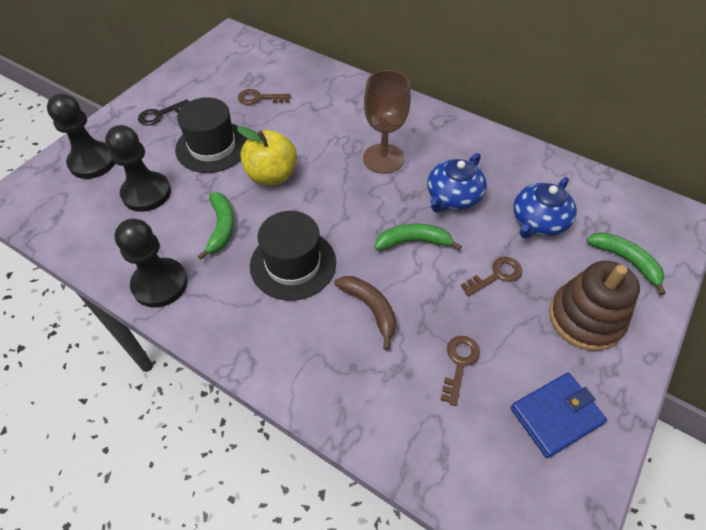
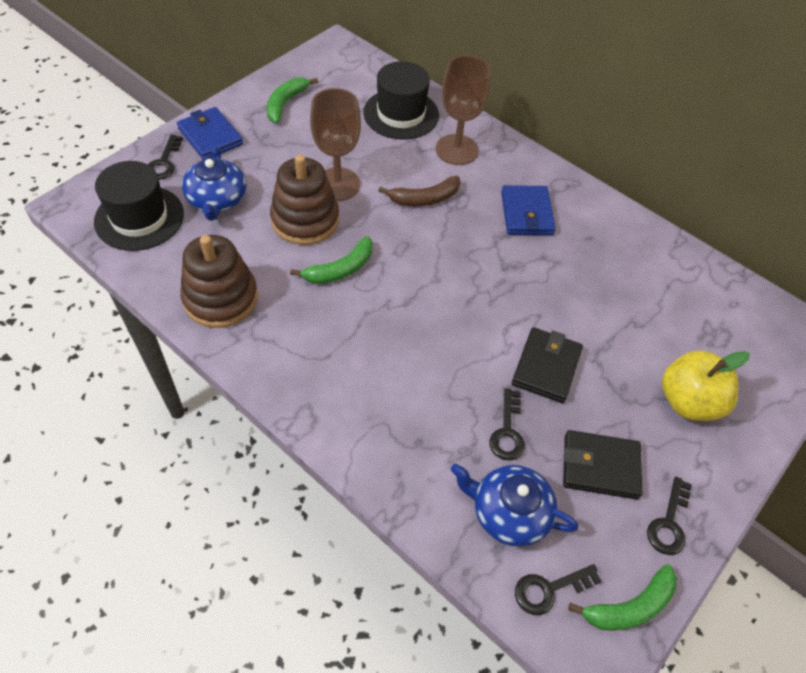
black key: 1 -> 4
black pawn: 3 -> 0
black wallet: 0 -> 2
blue wallet: 1 -> 2
brown goblet: 1 -> 2
brown key: 3 -> 0
brown stacking toy: 1 -> 2

